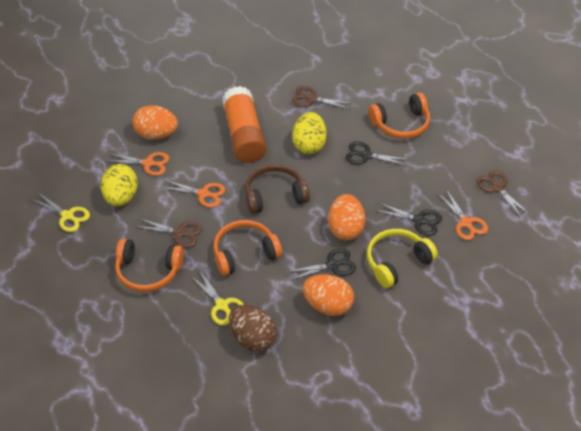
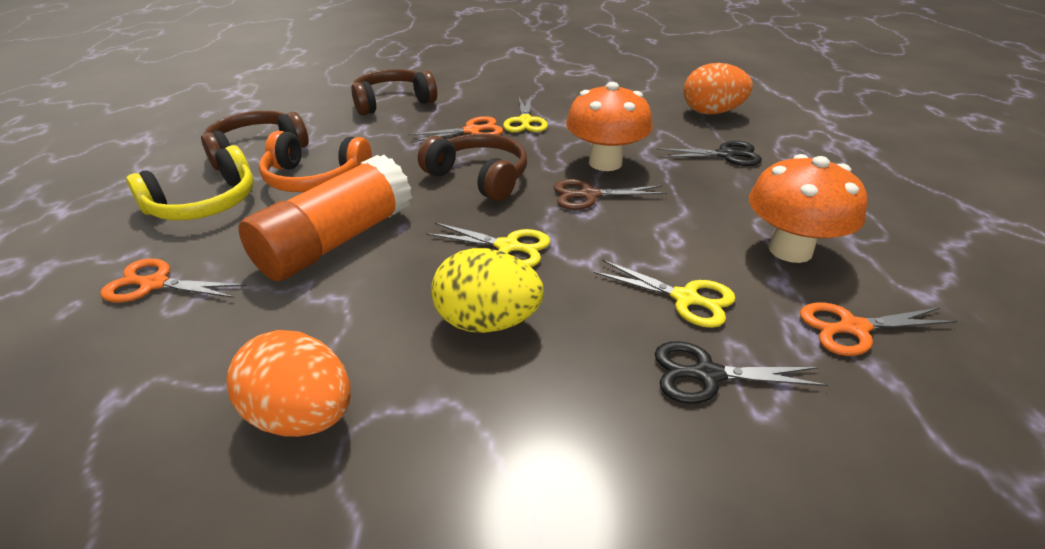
black scissors: 3 -> 2
brown egg: 1 -> 0
brown headphones: 1 -> 3
brown scissors: 3 -> 1
orange egg: 3 -> 2
orange headphones: 3 -> 1
orange mushroom: 0 -> 2
yellow egg: 2 -> 1
yellow scissors: 2 -> 3

